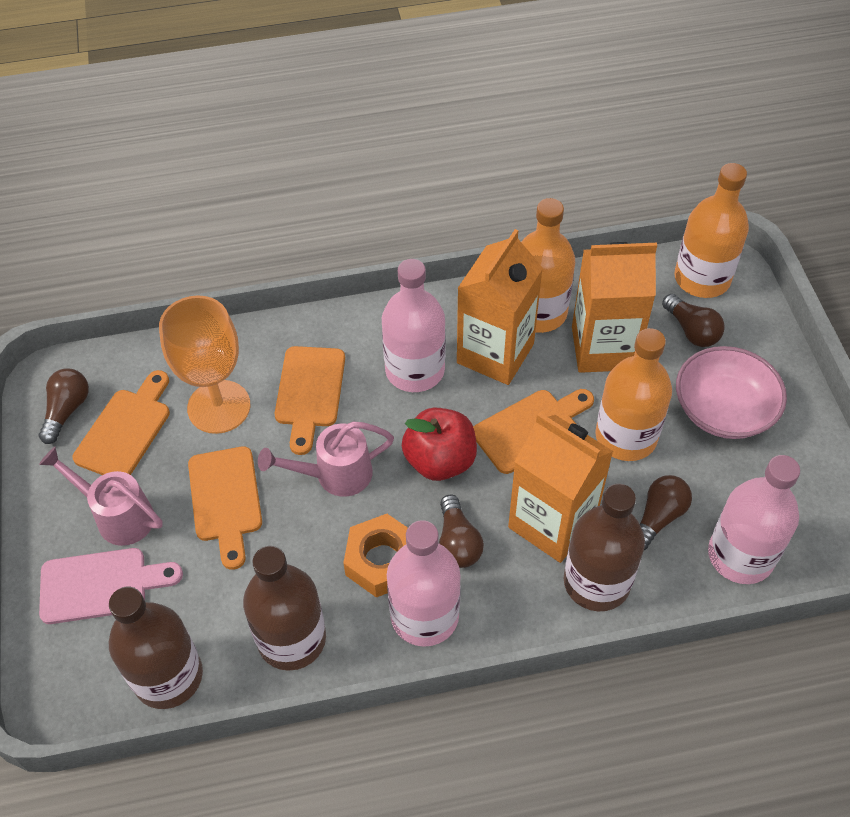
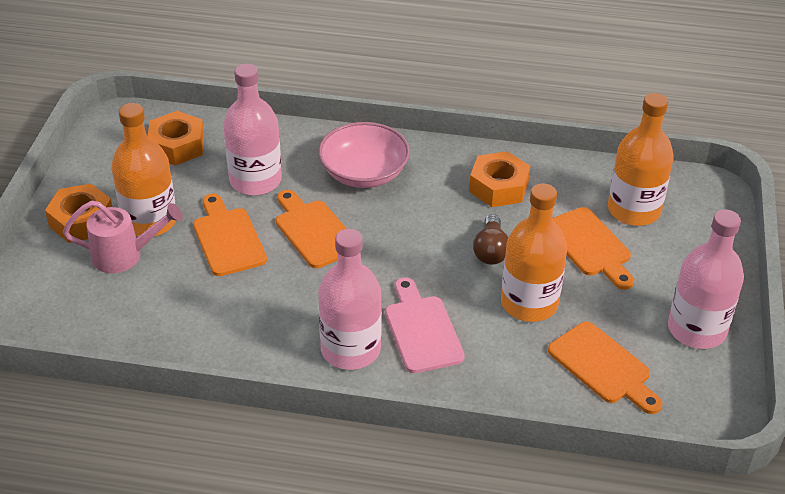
brown bottle: 3 -> 0
brown light bulb: 4 -> 1
orange carton: 3 -> 0
orange goblet: 1 -> 0
orange nut: 1 -> 3
pink watering can: 2 -> 1
red apple: 1 -> 0

